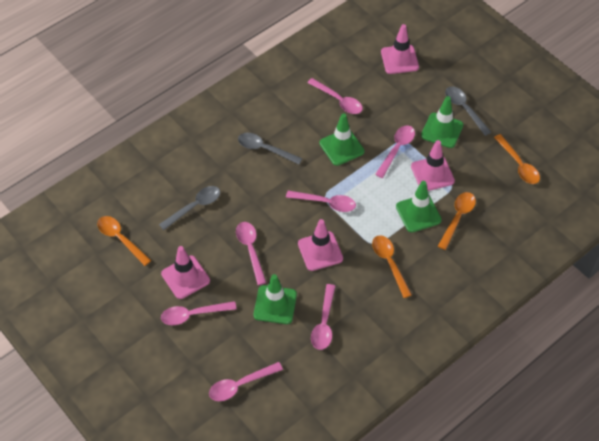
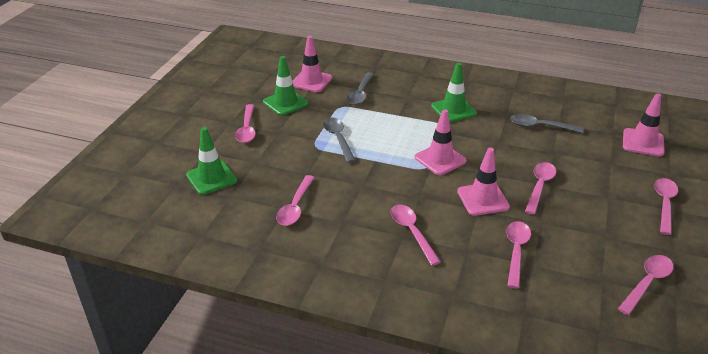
green traffic cone: 4 -> 3
orange spoon: 4 -> 0

